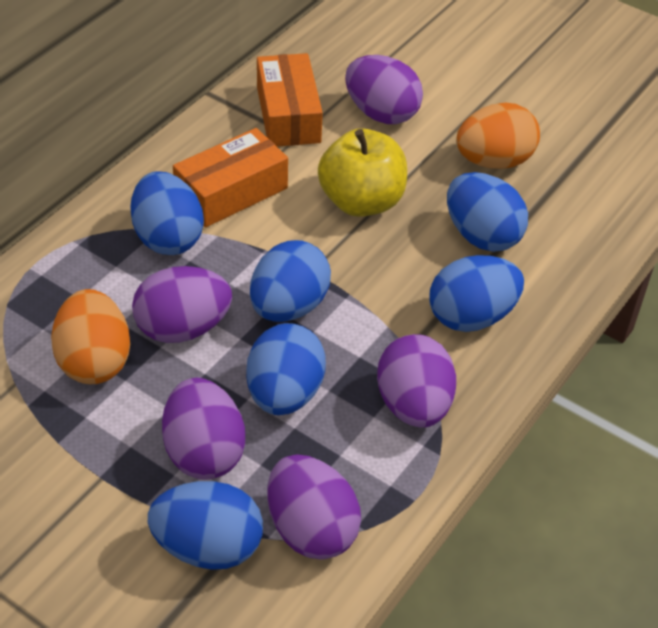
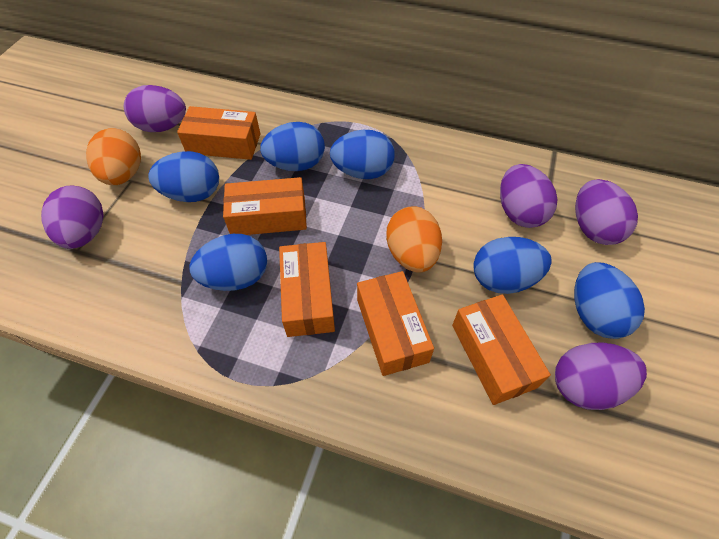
orange box: 2 -> 5
yellow apple: 1 -> 0

